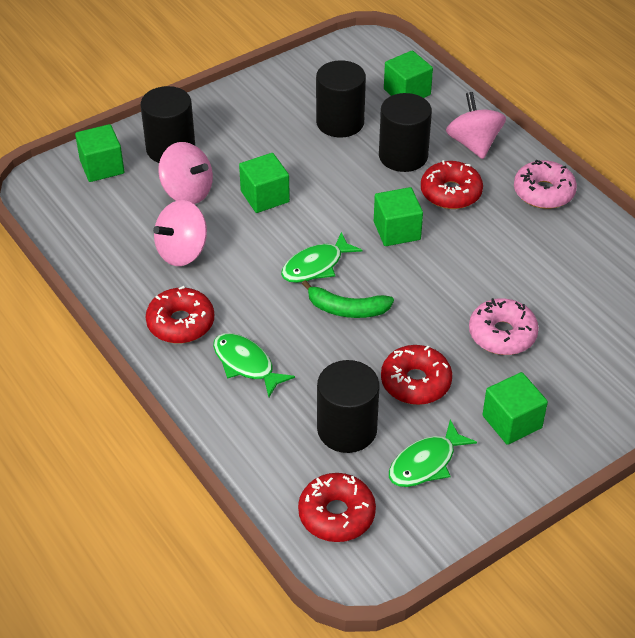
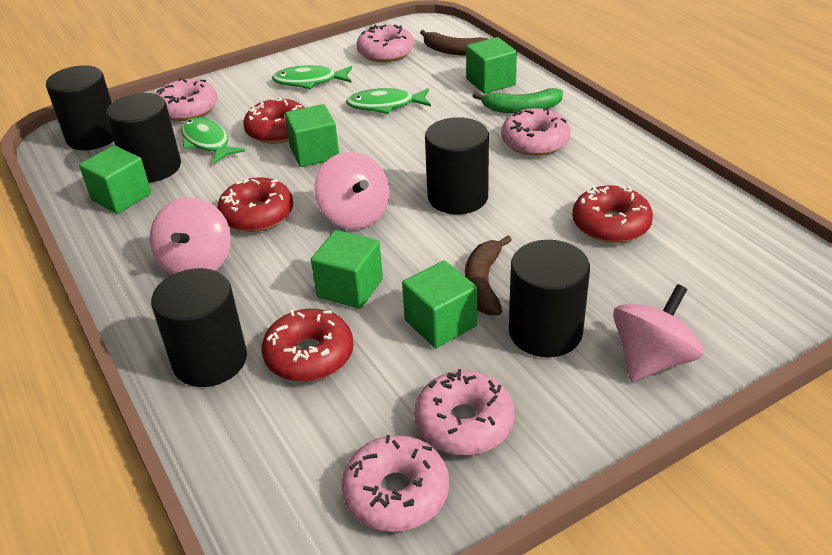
black cylinder: 4 -> 5
brown banana: 0 -> 2
pink donut: 2 -> 5

